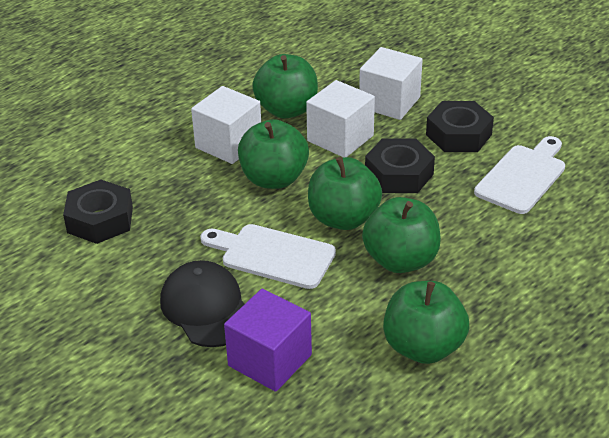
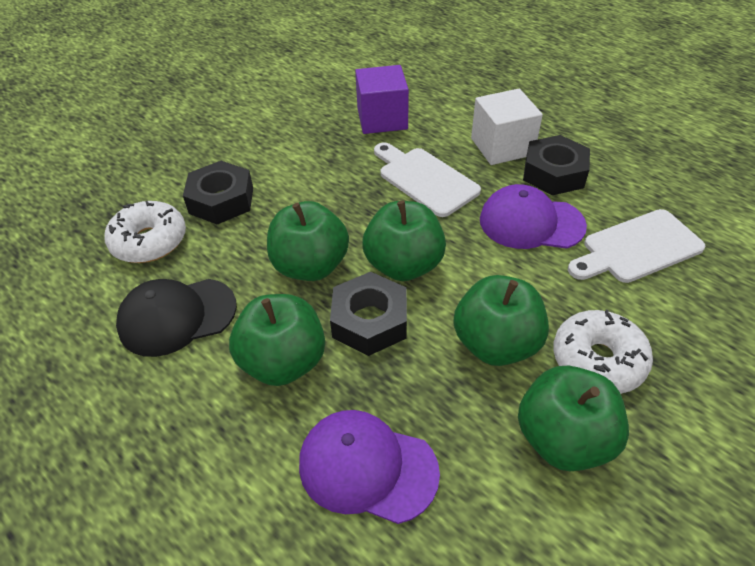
purple cap: 0 -> 2
white cube: 3 -> 1
white donut: 0 -> 2

